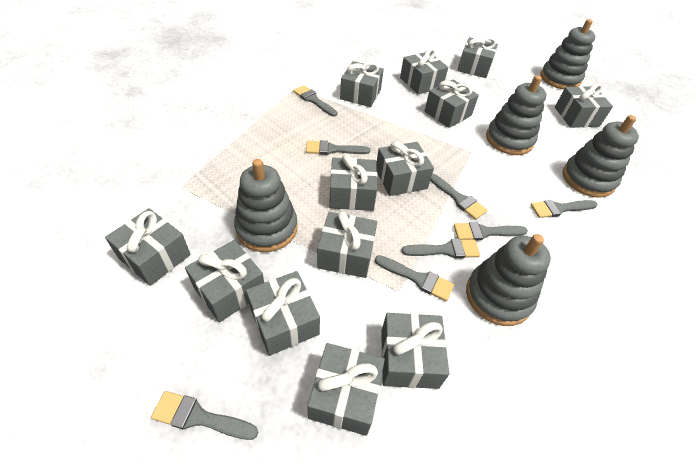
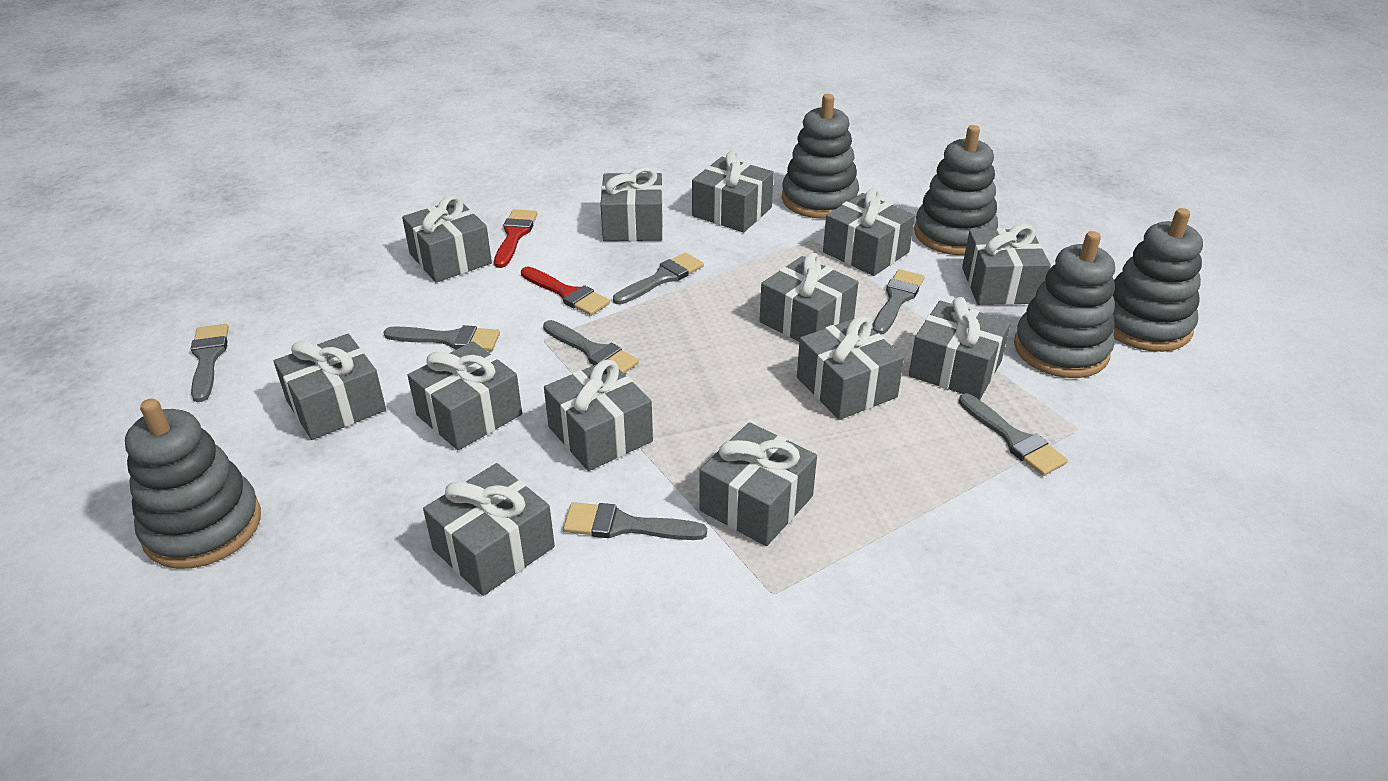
grey brush: 8 -> 7
red brush: 0 -> 2

